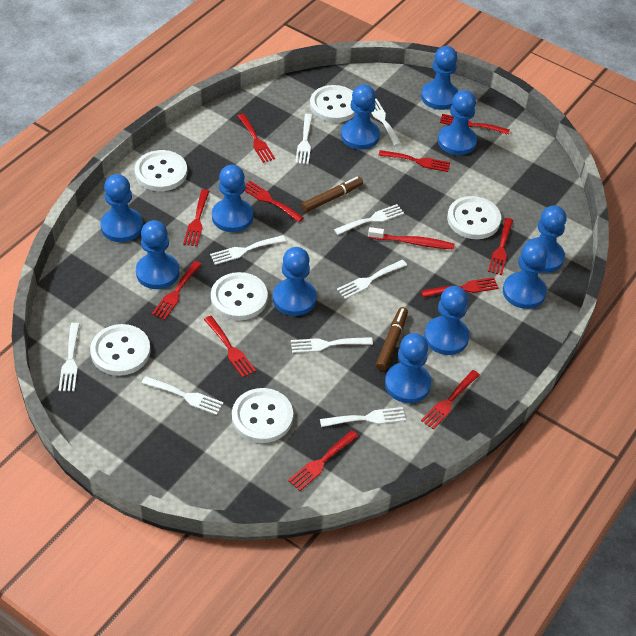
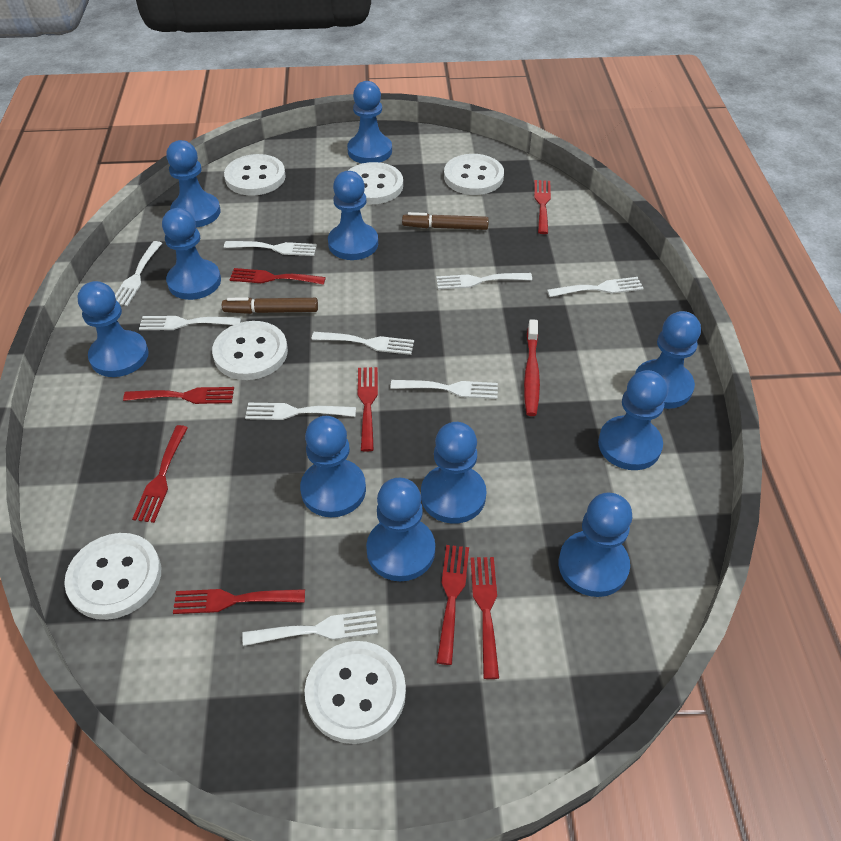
red fork: 11 -> 8

